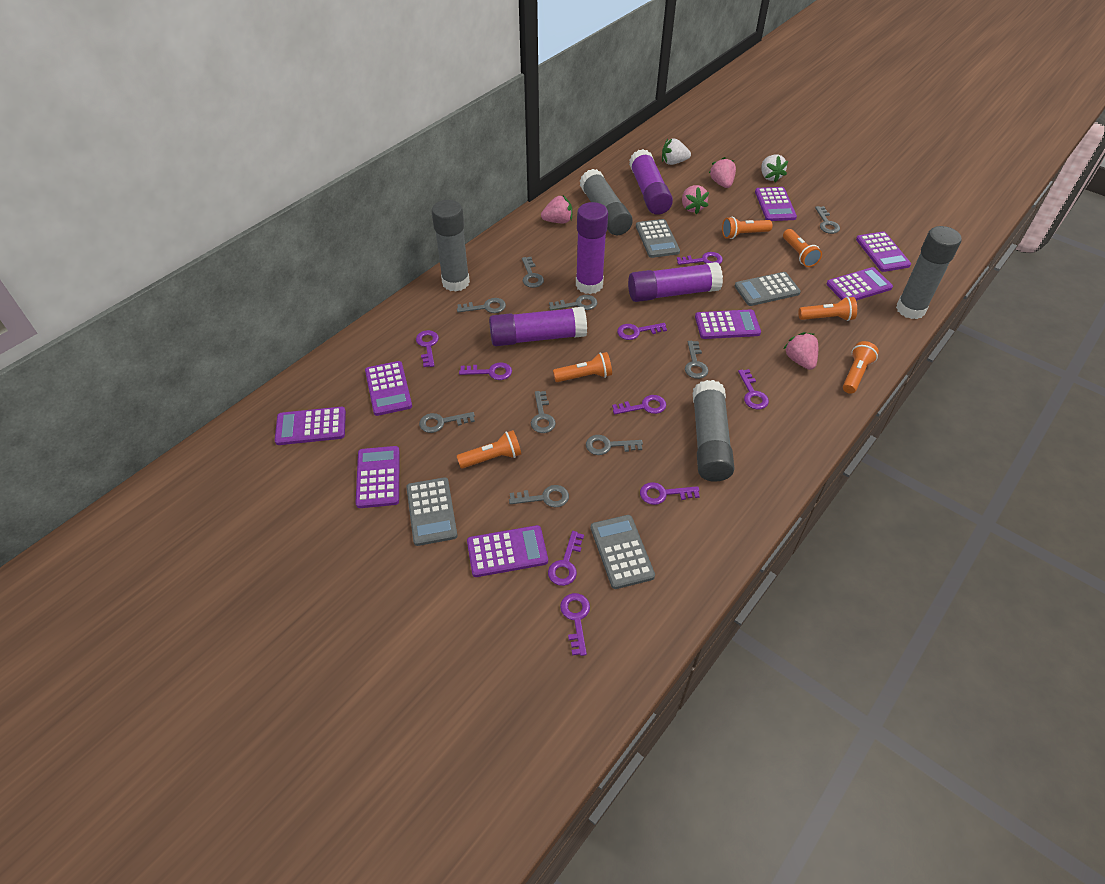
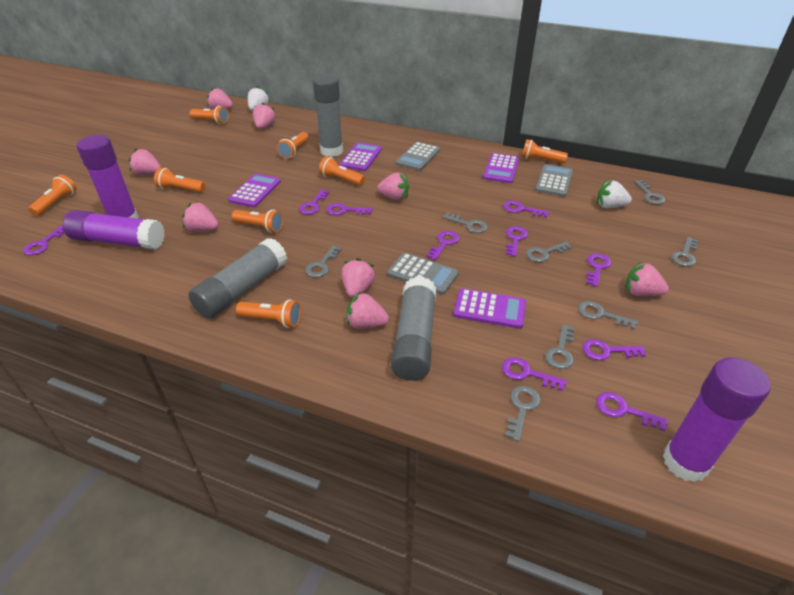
grey calculator: 4 -> 3
grey glue stick: 4 -> 3
grey key: 9 -> 8
orange flashlight: 6 -> 8
pink strawberry: 4 -> 8
purple calculator: 8 -> 4
purple glue stick: 4 -> 3
purple key: 9 -> 10

